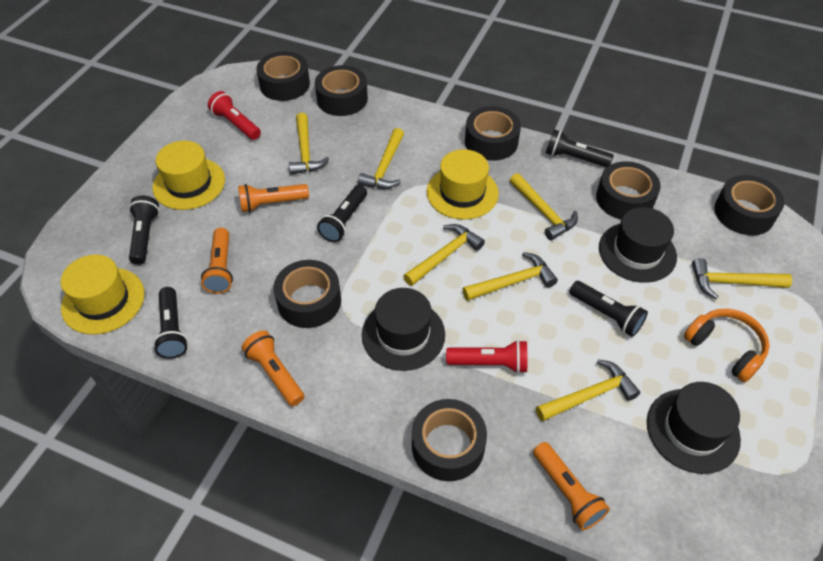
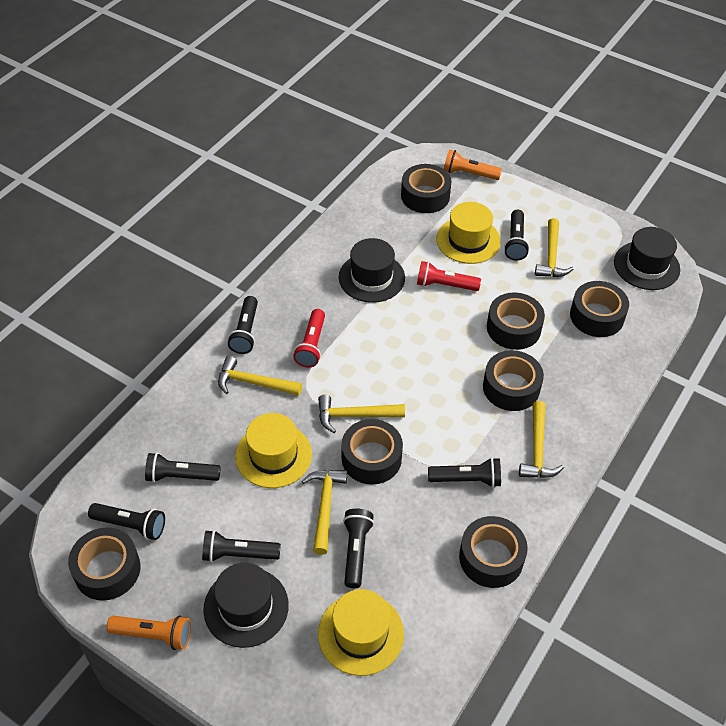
black flashlight: 5 -> 7
orange flashlight: 4 -> 2
orange headphones: 1 -> 0
yellow hammer: 7 -> 5

